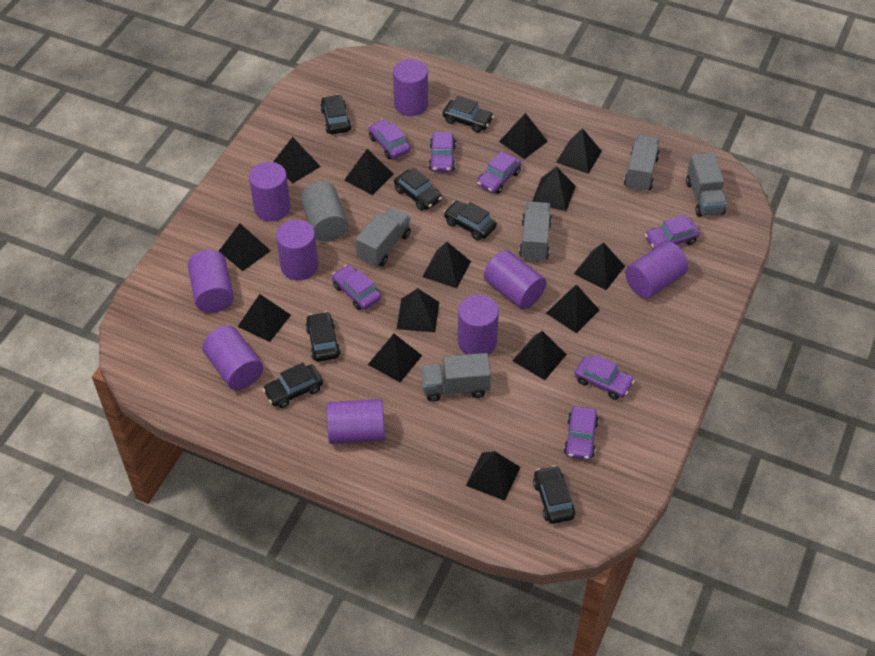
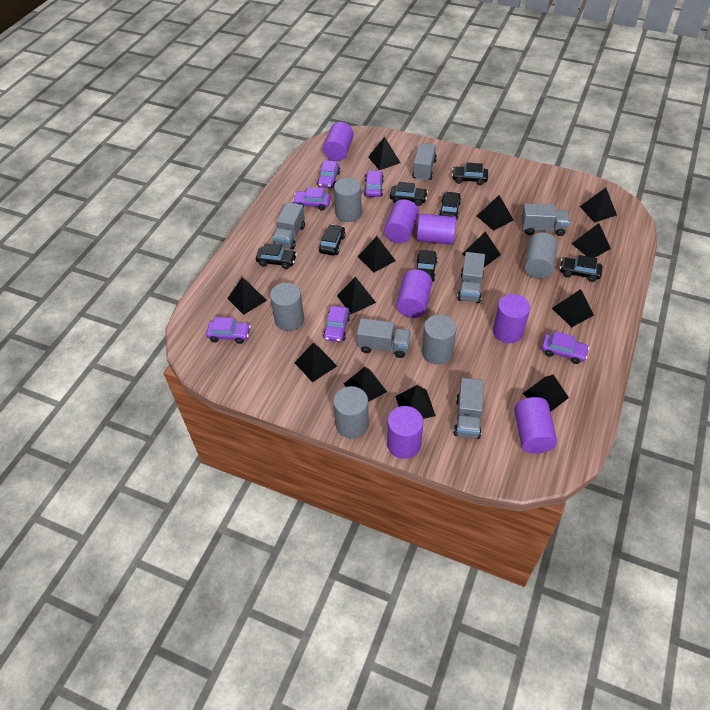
black pyramid: 14 -> 13
grey cylinder: 1 -> 5
grey truck: 5 -> 6
purple car: 7 -> 6
purple cylinder: 9 -> 7

